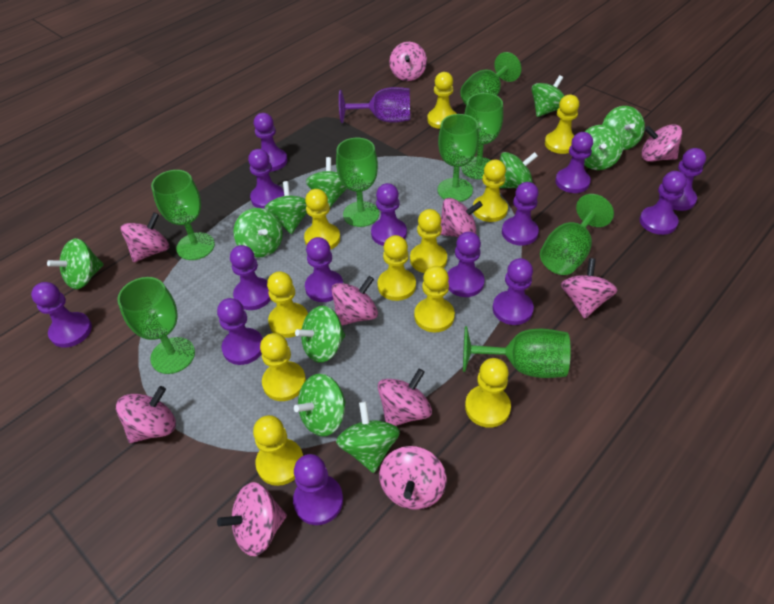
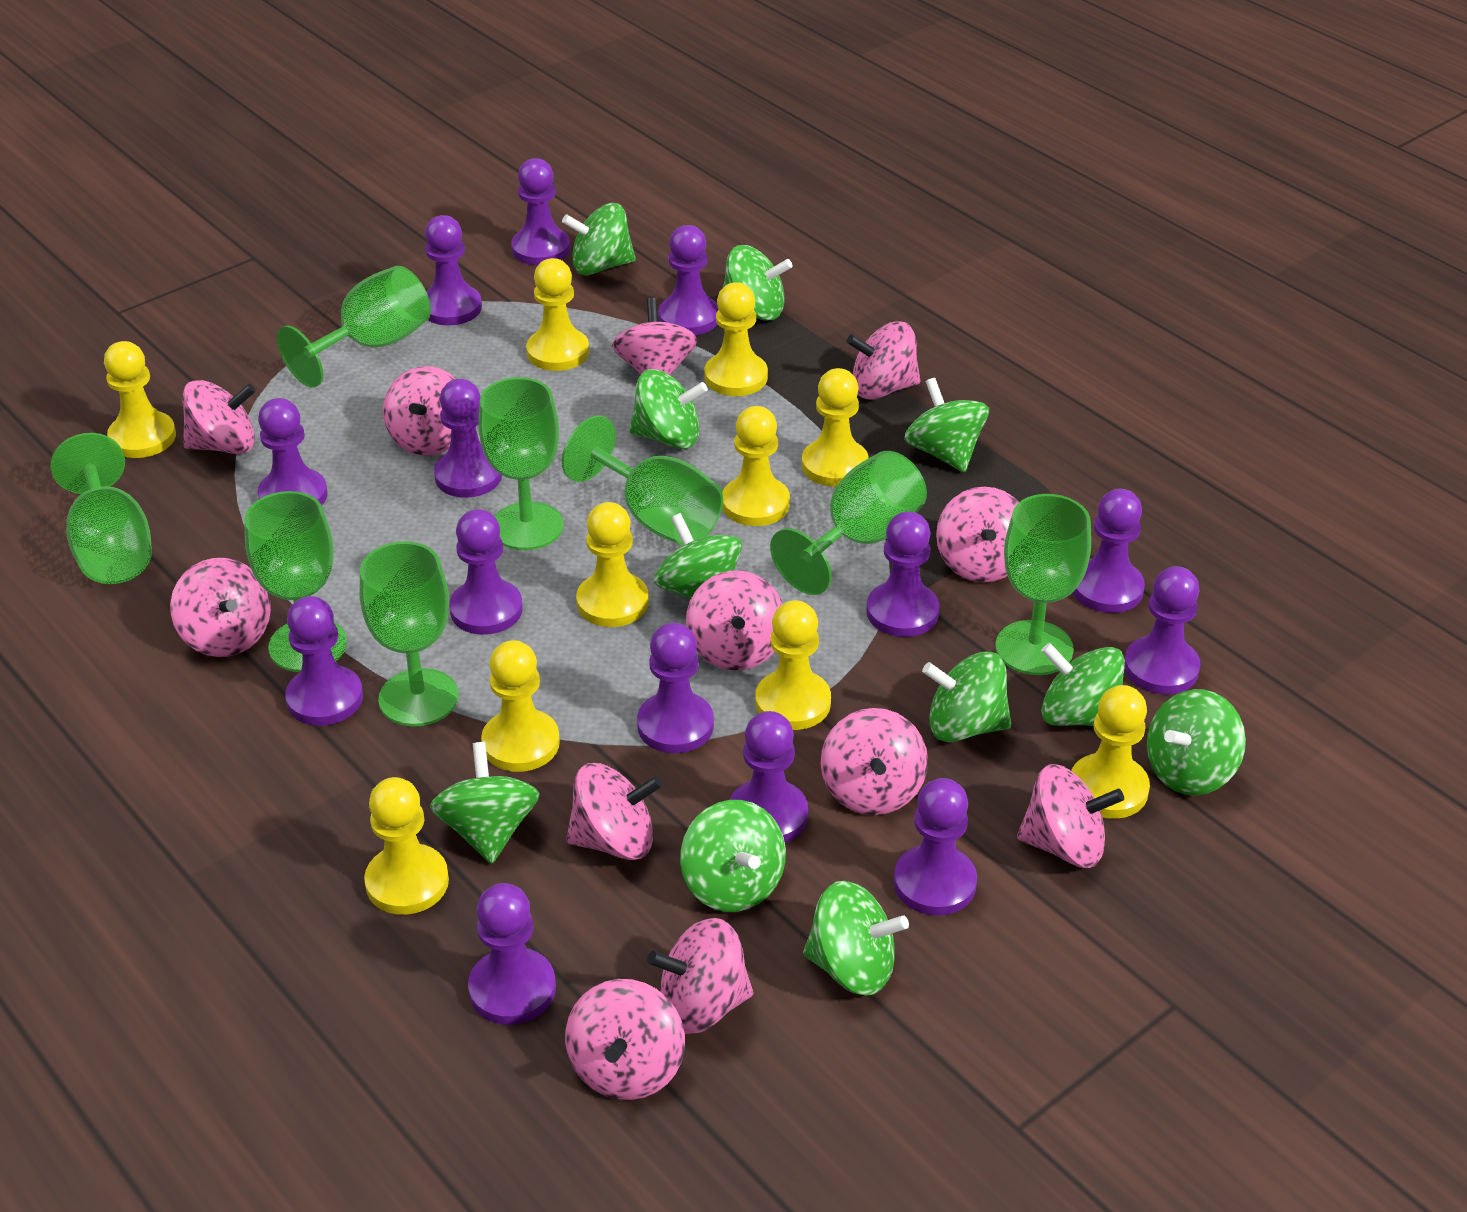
pink spinning top: 10 -> 12
purple goblet: 1 -> 0
yellow pawn: 11 -> 10

